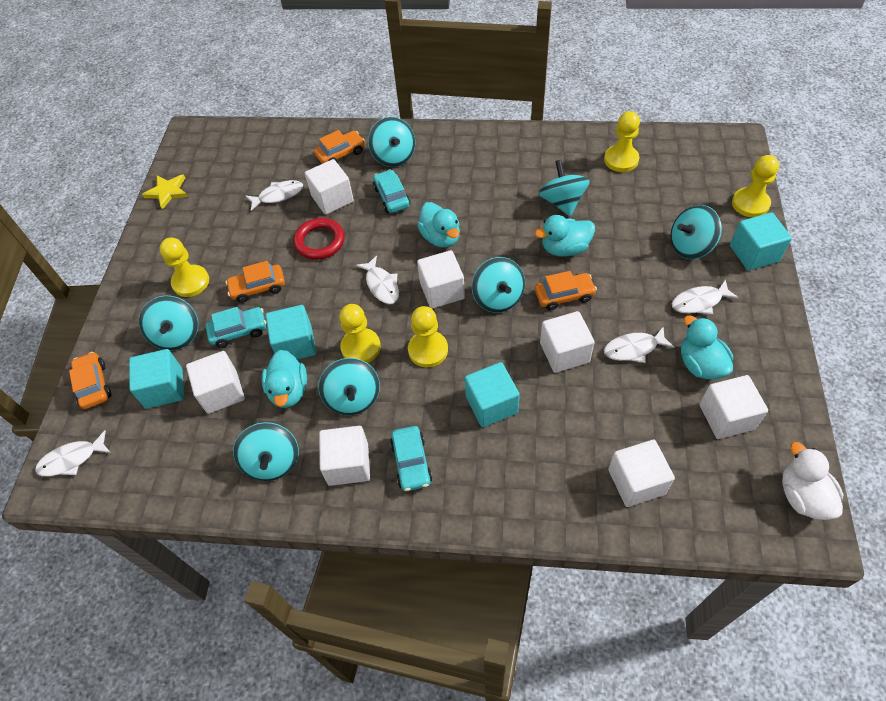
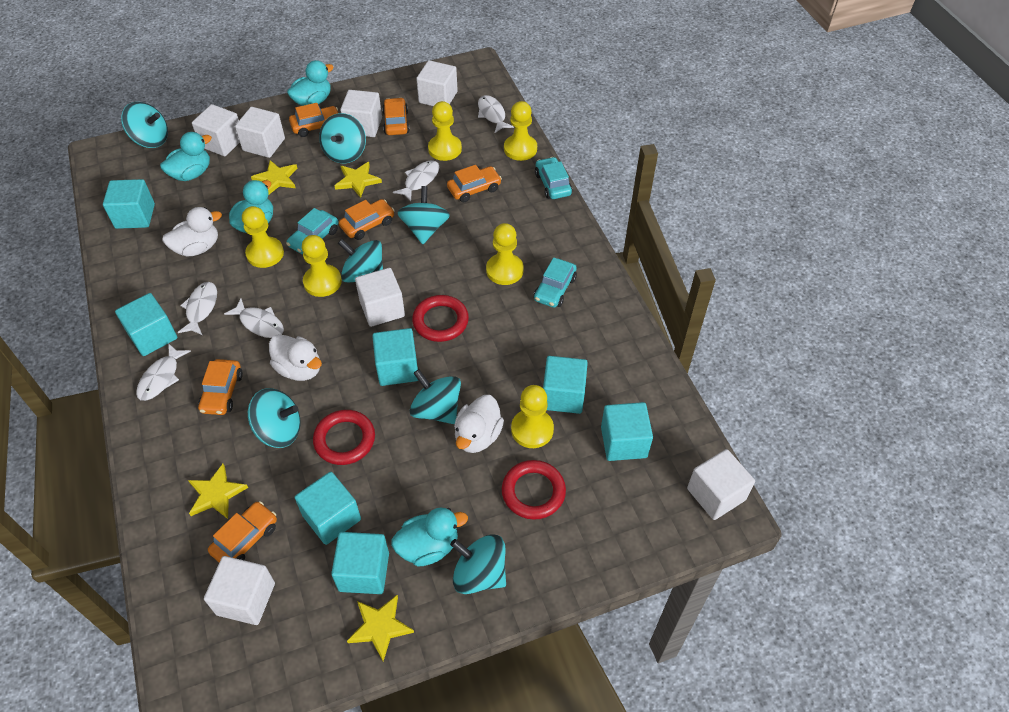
orange car: 4 -> 6
red ring: 1 -> 3
turquoise cube: 4 -> 7
white duck: 1 -> 3
yellow pawn: 5 -> 6
yellow star: 1 -> 4

